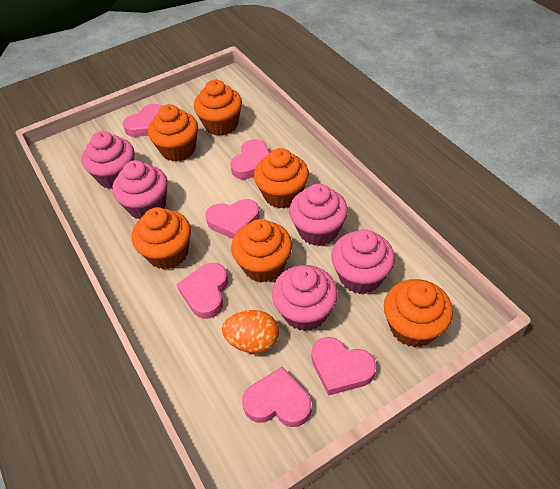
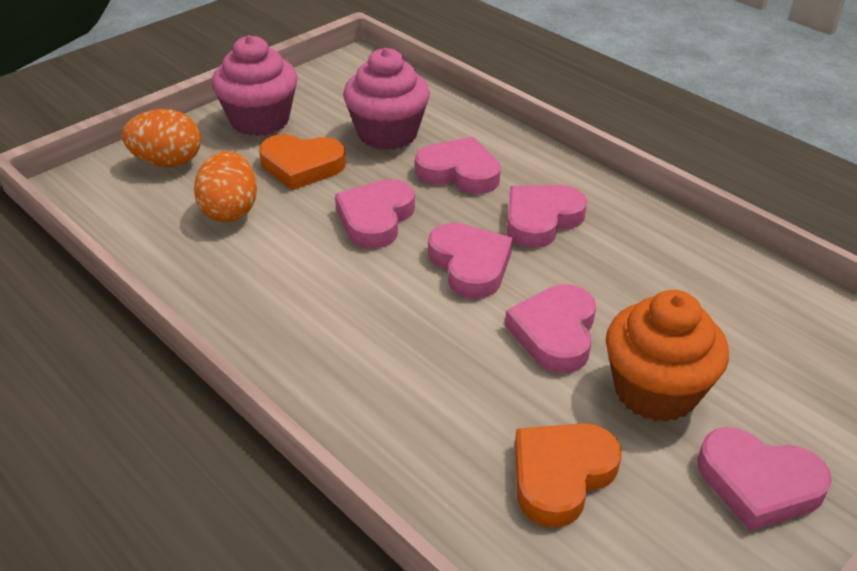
orange cupcake: 6 -> 1
orange egg: 1 -> 2
orange heart: 0 -> 2
pink cupcake: 5 -> 2

